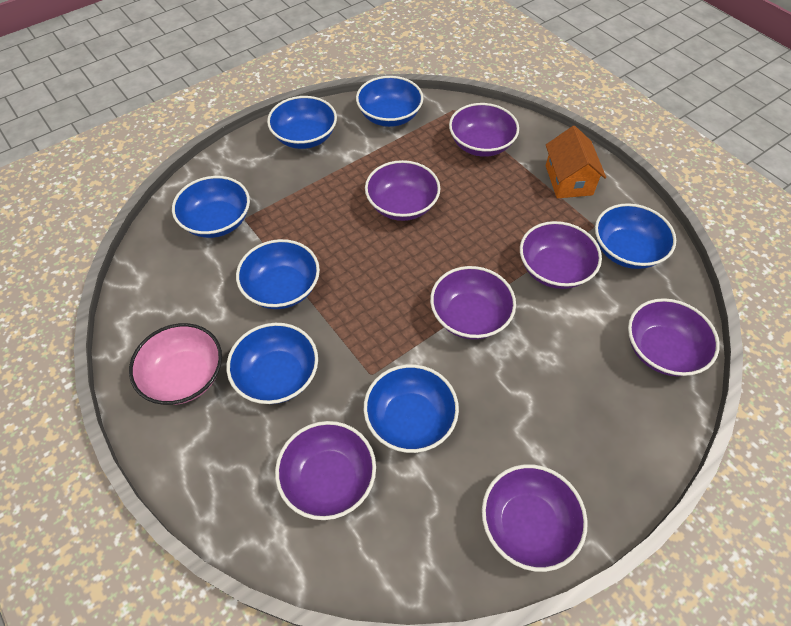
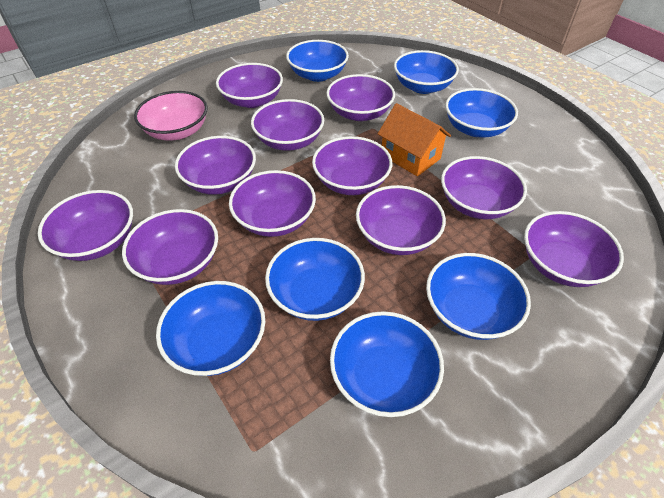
purple bowl: 7 -> 11

